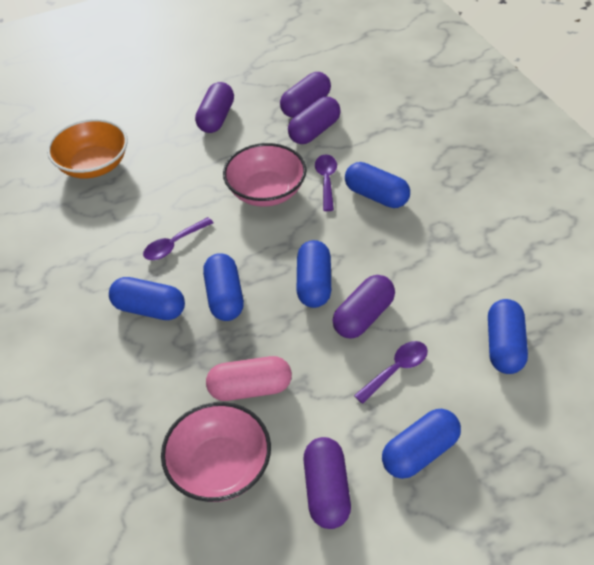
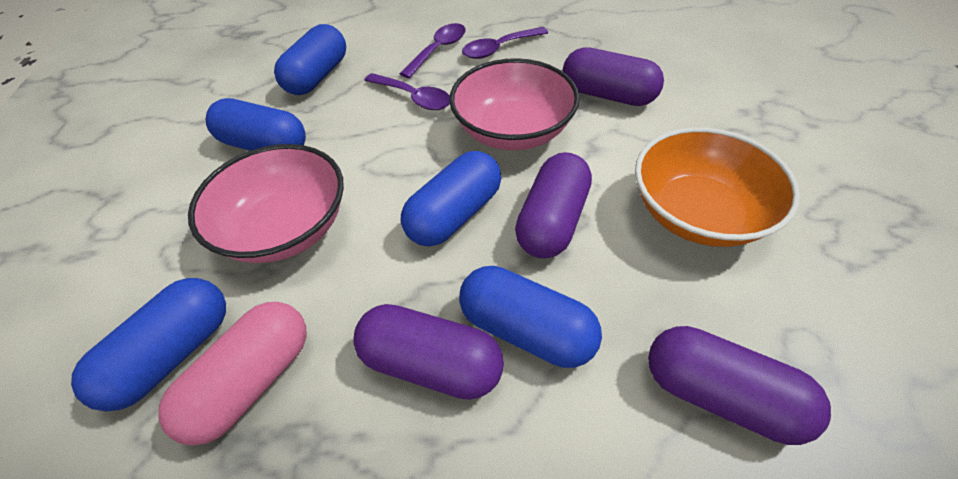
blue capsule: 6 -> 5
purple capsule: 5 -> 4

